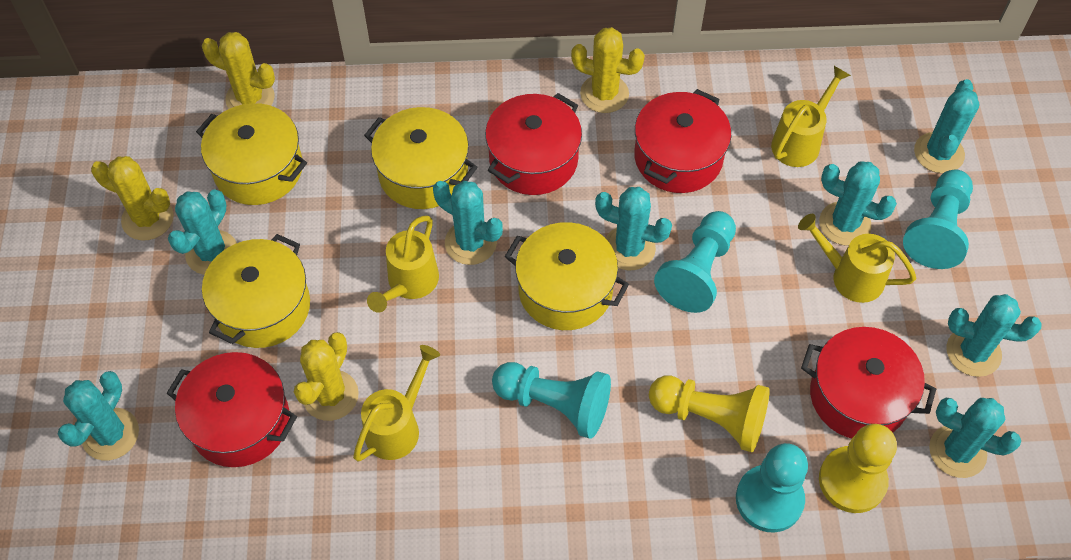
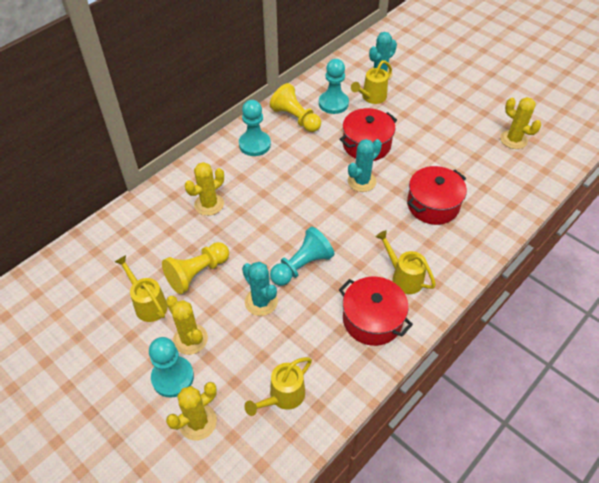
red pot: 4 -> 3
turquoise cactus: 8 -> 3
yellow pot: 4 -> 0

